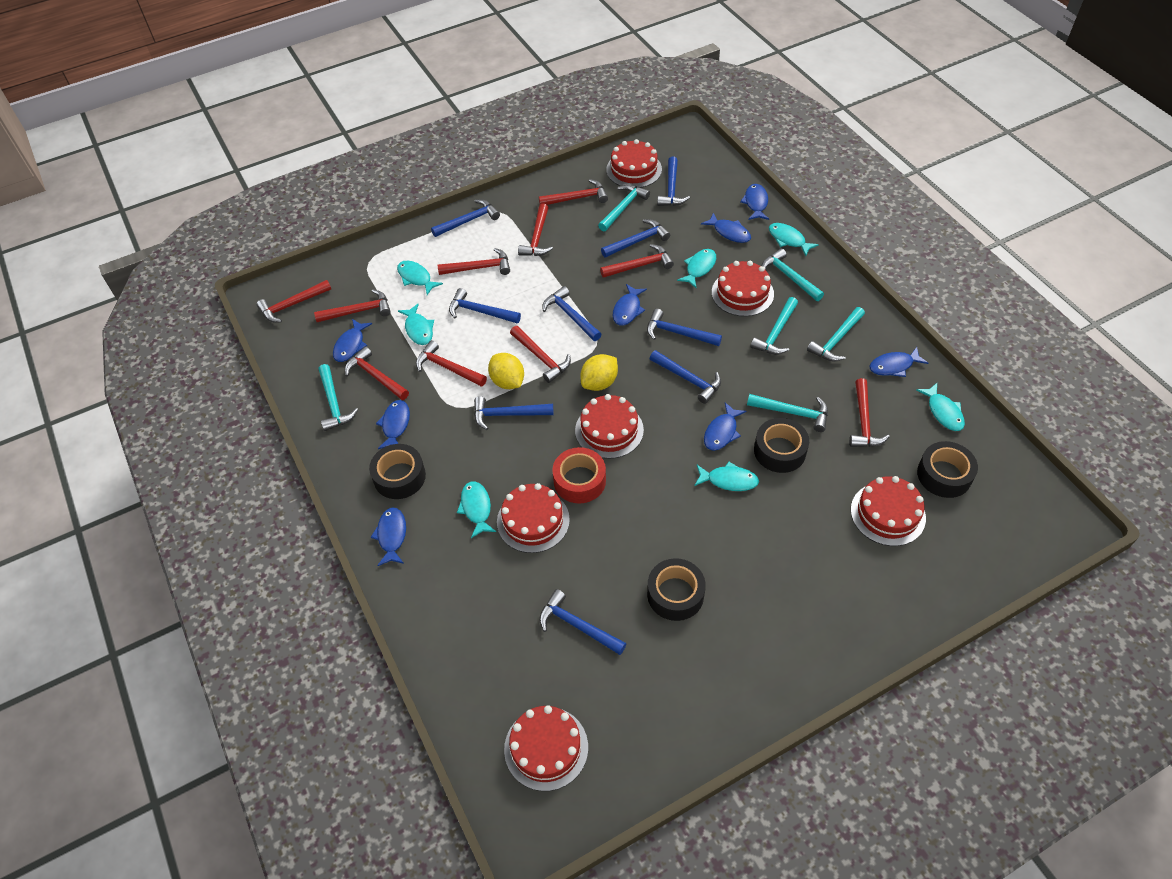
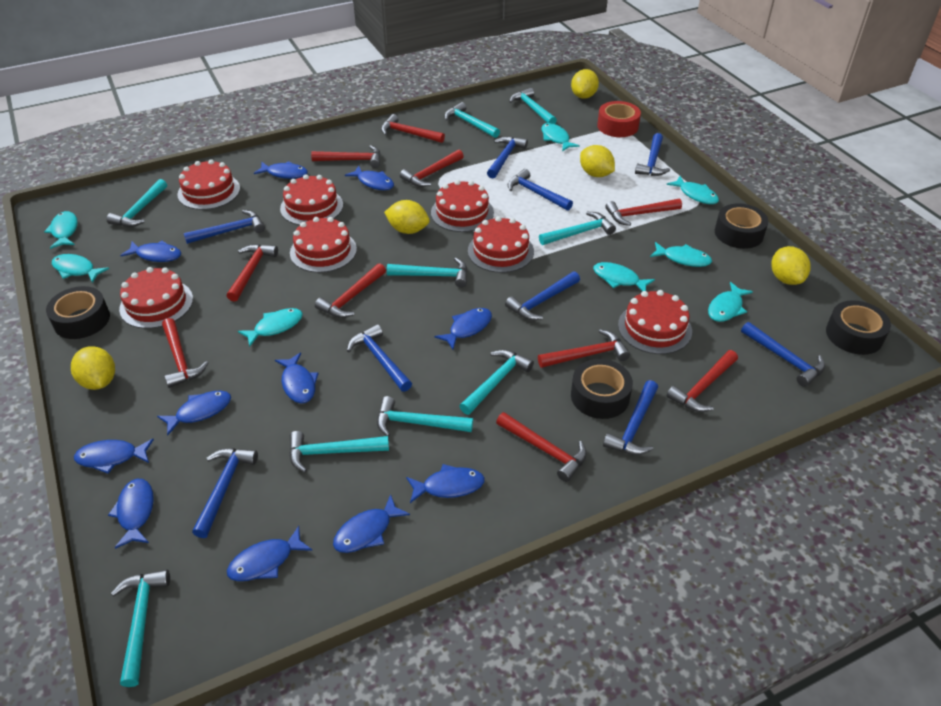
blue fish: 8 -> 11
red cake: 6 -> 7
turquoise fish: 7 -> 8
turquoise hammer: 6 -> 9
yellow lemon: 2 -> 5

